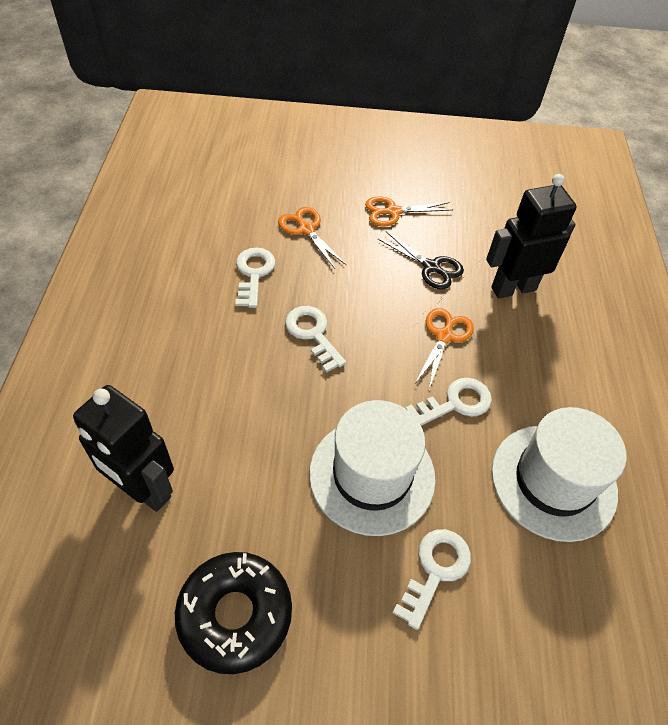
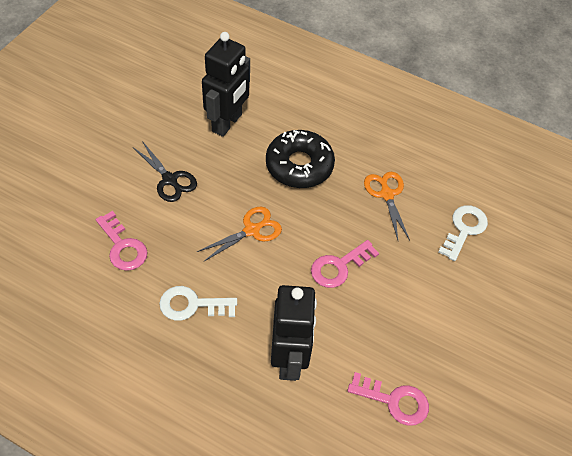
orange scissors: 3 -> 2
pink key: 0 -> 3
white hat: 2 -> 0
white key: 4 -> 2

